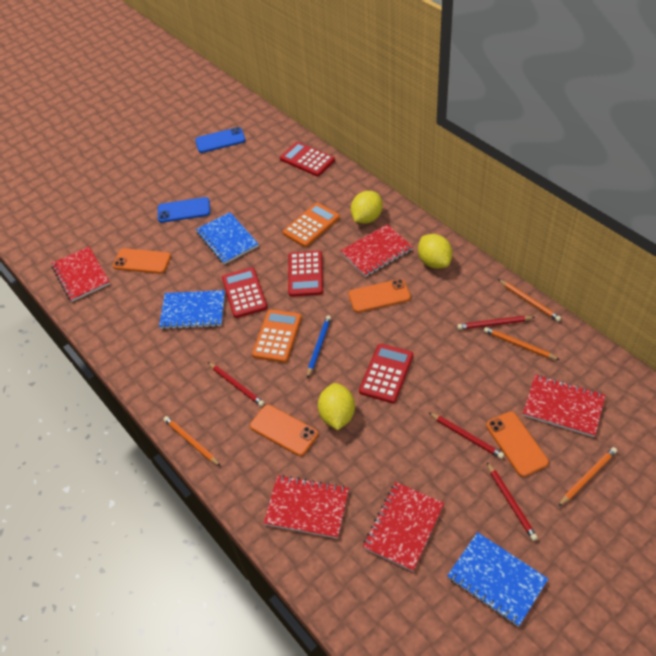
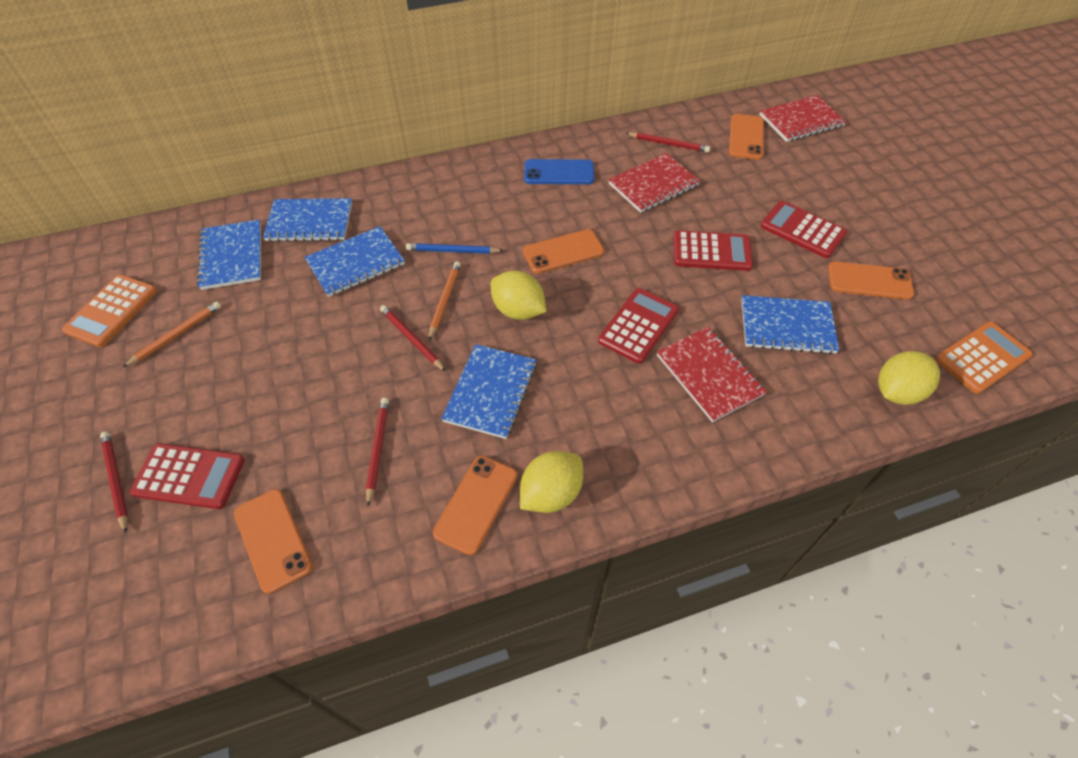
blue notebook: 3 -> 5
blue phone: 2 -> 1
orange pencil: 4 -> 2
orange phone: 4 -> 5
red notebook: 5 -> 3

